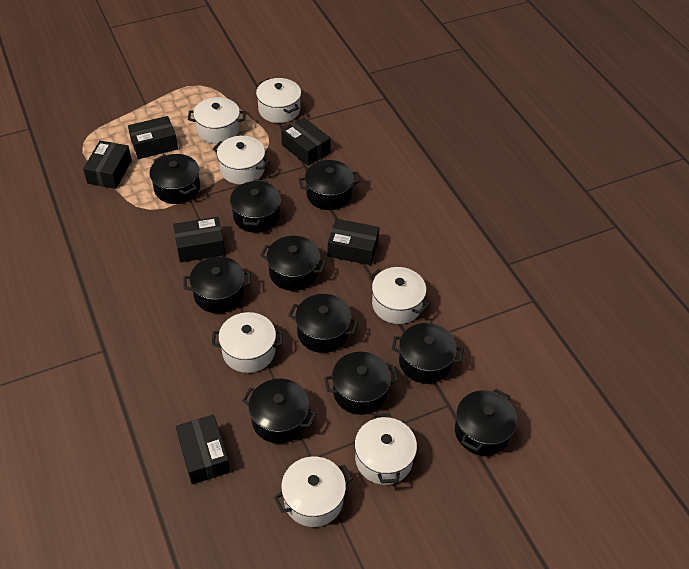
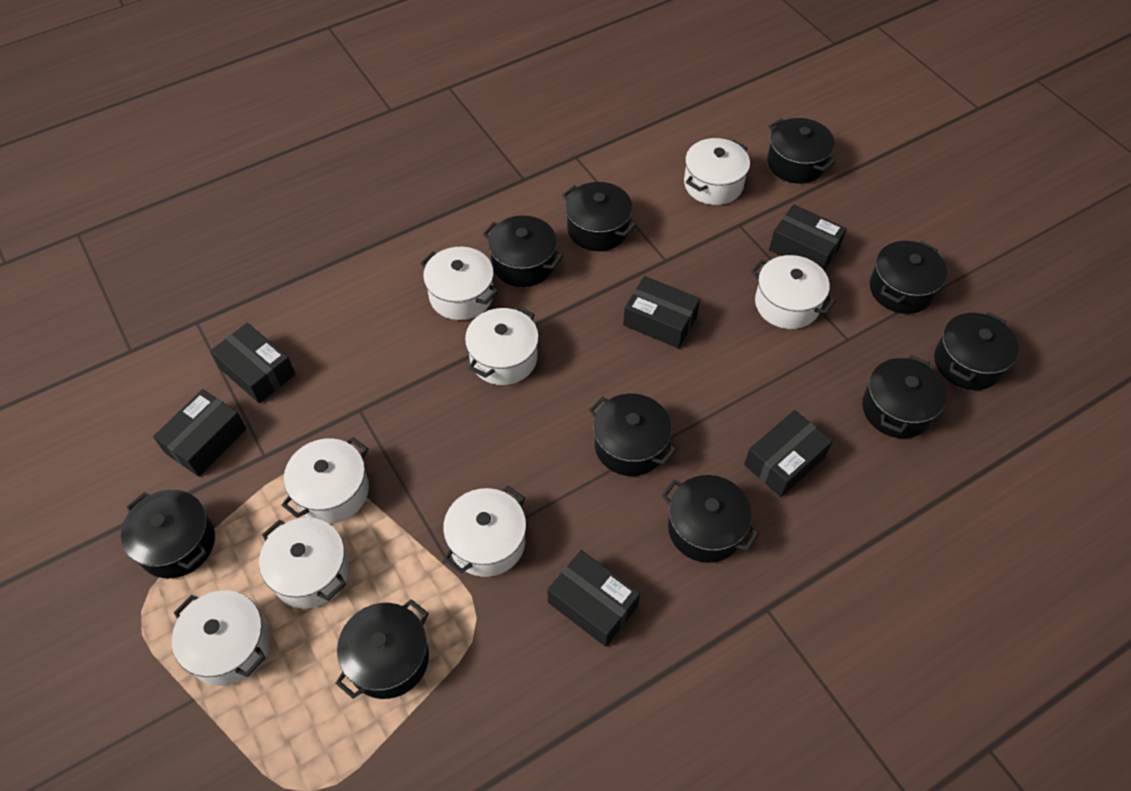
white pot: 7 -> 8

